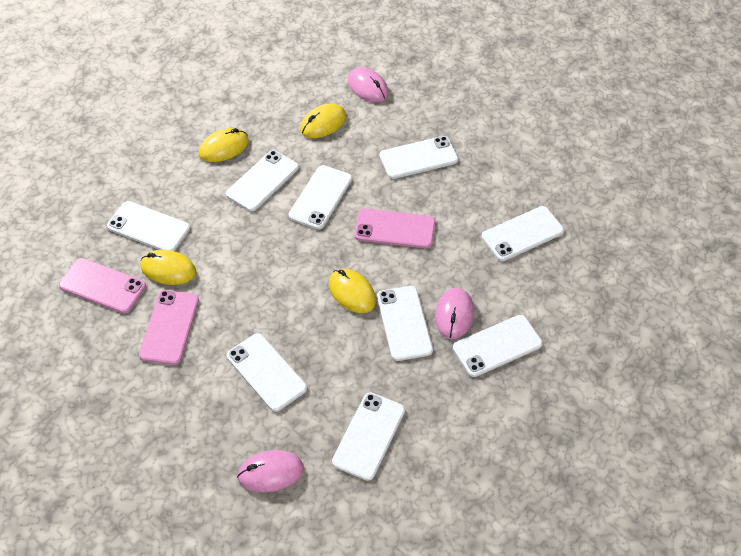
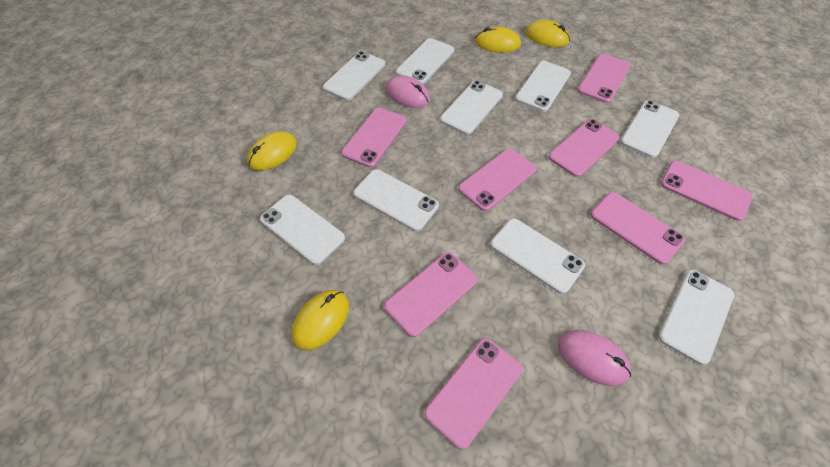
pink mouse: 3 -> 2
pink phone: 3 -> 8

